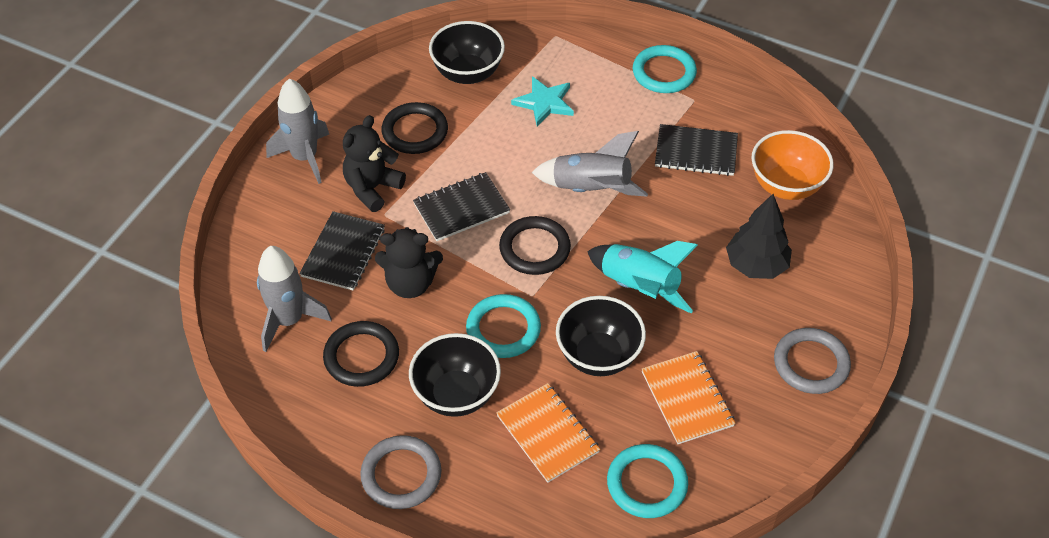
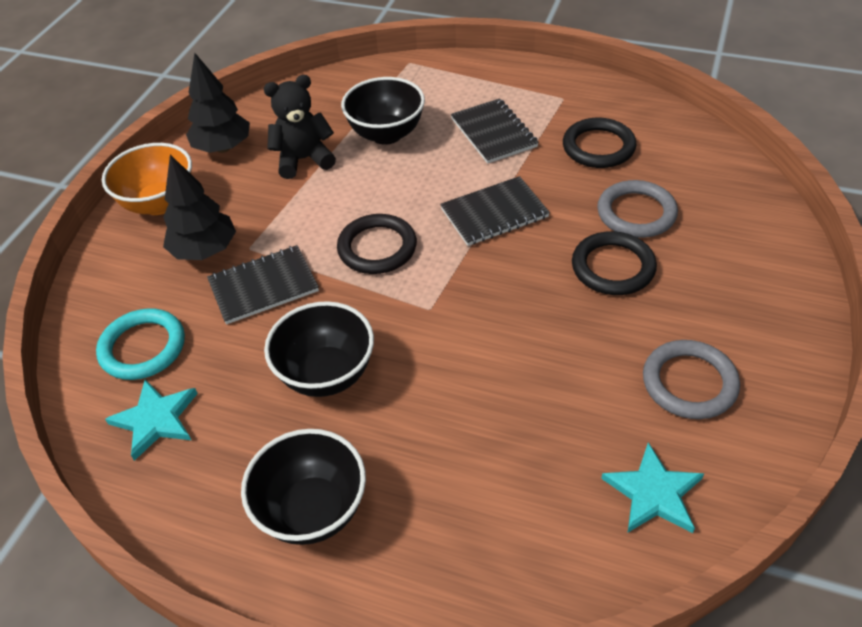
black teddy bear: 2 -> 1
black tree: 1 -> 2
grey rocket: 3 -> 0
orange notebook: 2 -> 0
turquoise ring: 3 -> 1
turquoise rocket: 1 -> 0
turquoise star: 1 -> 2

